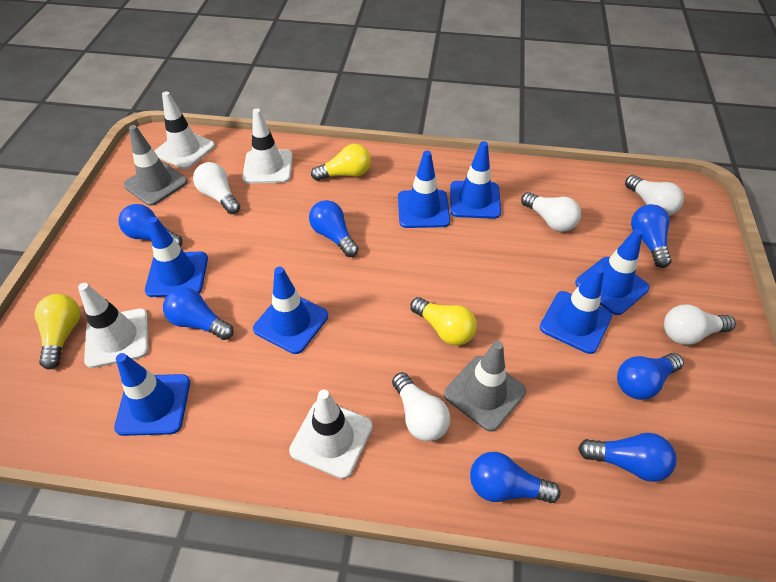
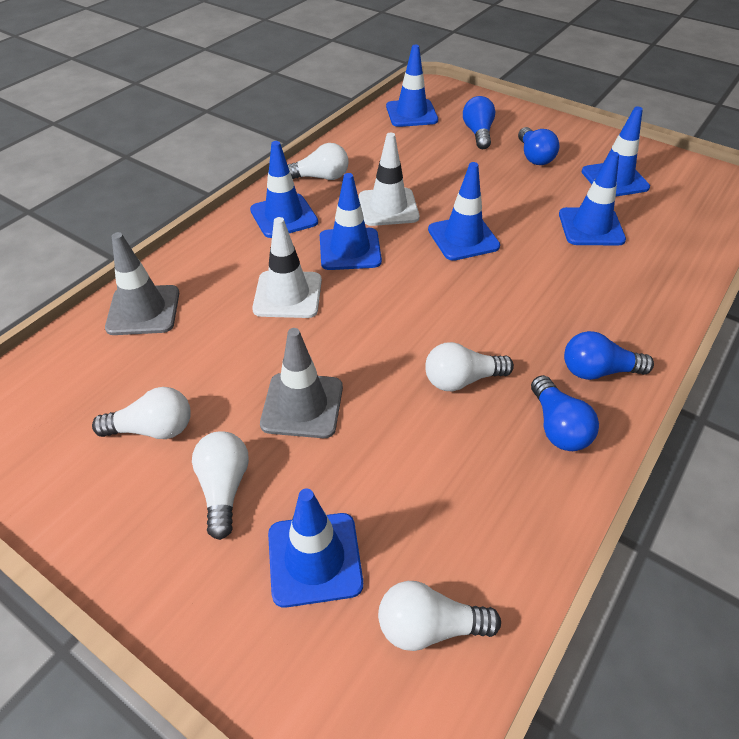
blue light bulb: 7 -> 4
white traffic cone: 4 -> 2
yellow light bulb: 3 -> 0

